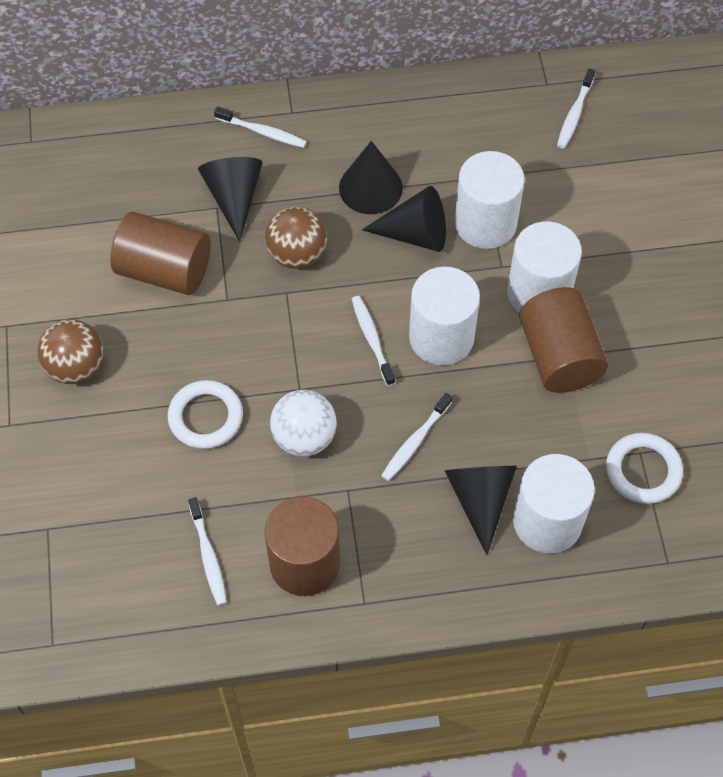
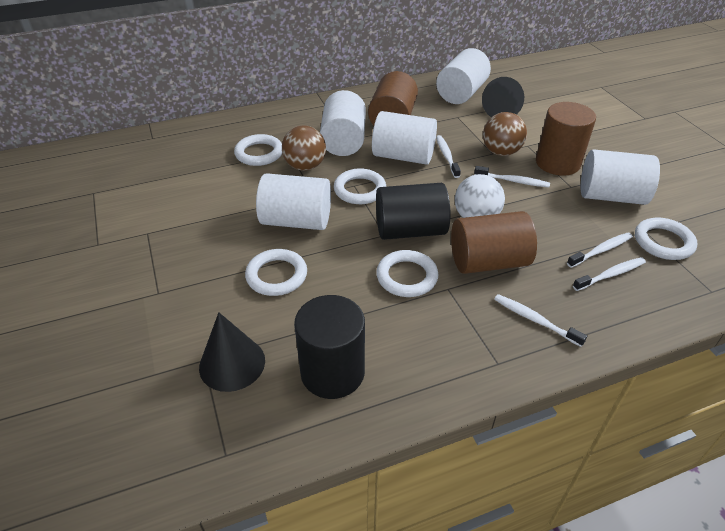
black cone: 4 -> 2
black cylinder: 0 -> 2
white cylinder: 4 -> 5
white ring: 2 -> 5

